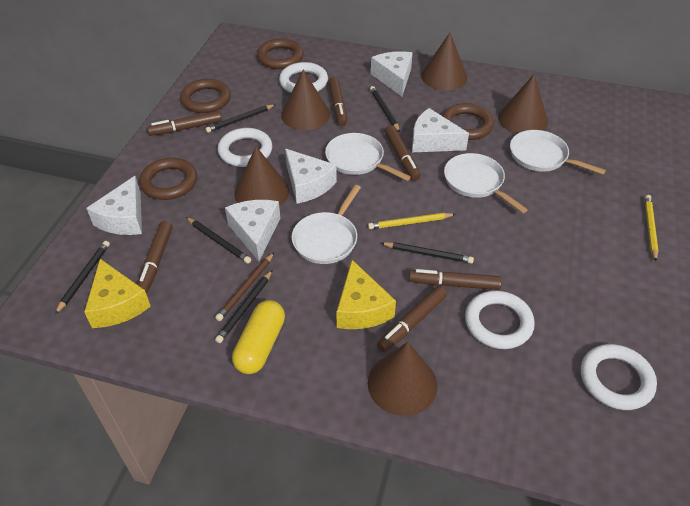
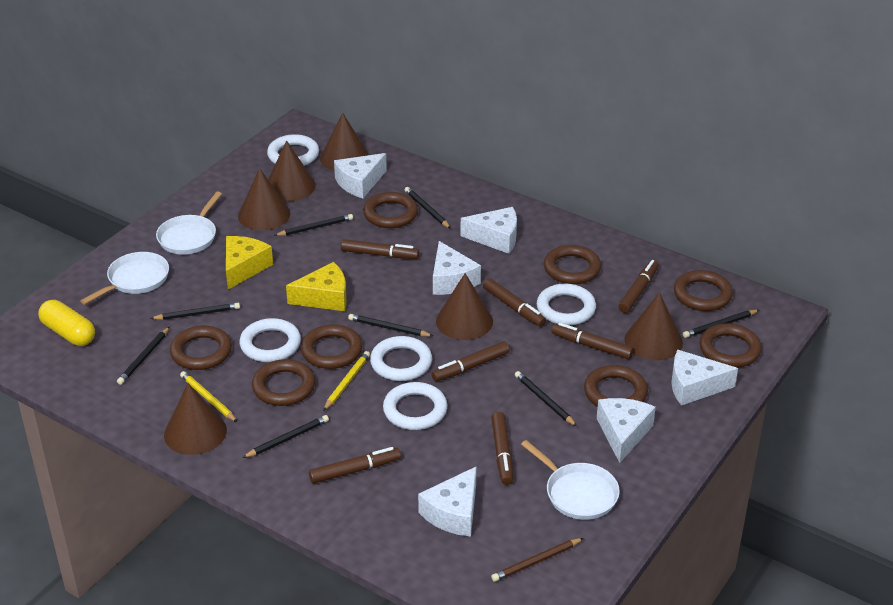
black pencil: 6 -> 8
brown cone: 5 -> 6
brown marker: 6 -> 7
brown ring: 4 -> 8
white cheese: 5 -> 6
white pan: 4 -> 3
white ring: 4 -> 5

